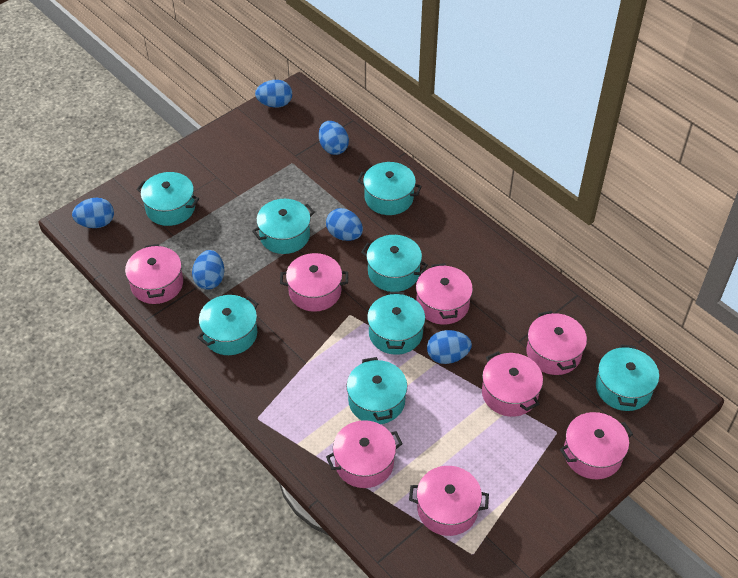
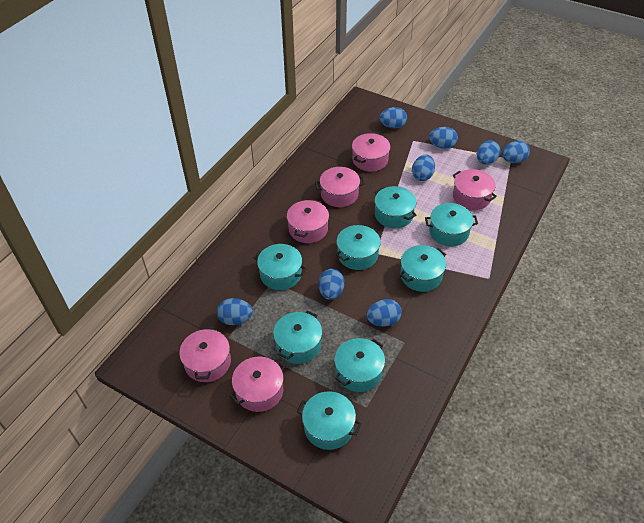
blue egg: 6 -> 8
pink pot: 8 -> 6

